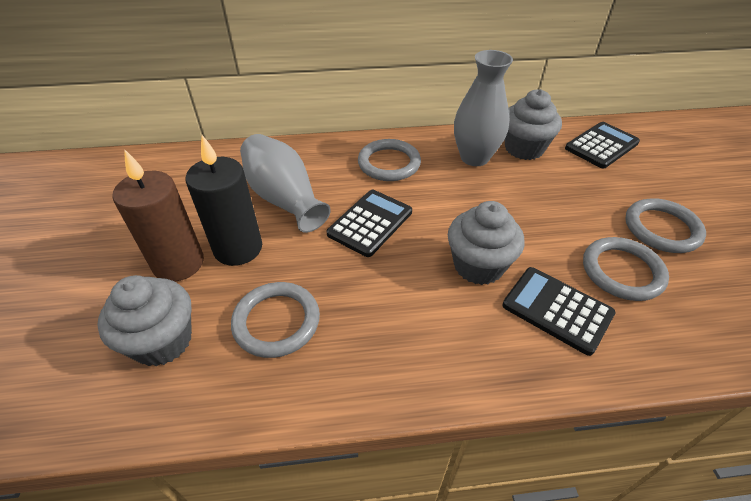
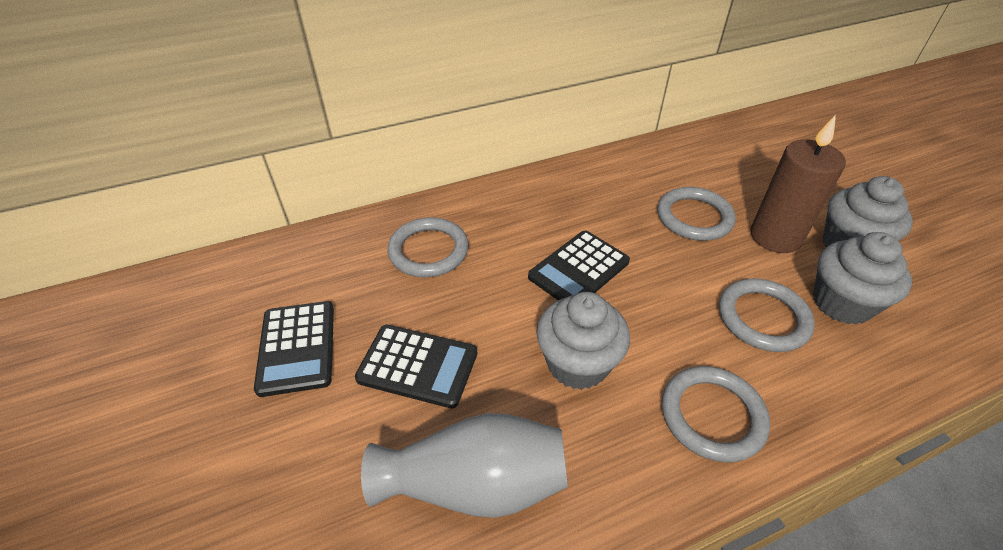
black candle: 1 -> 0
grey vase: 2 -> 1

